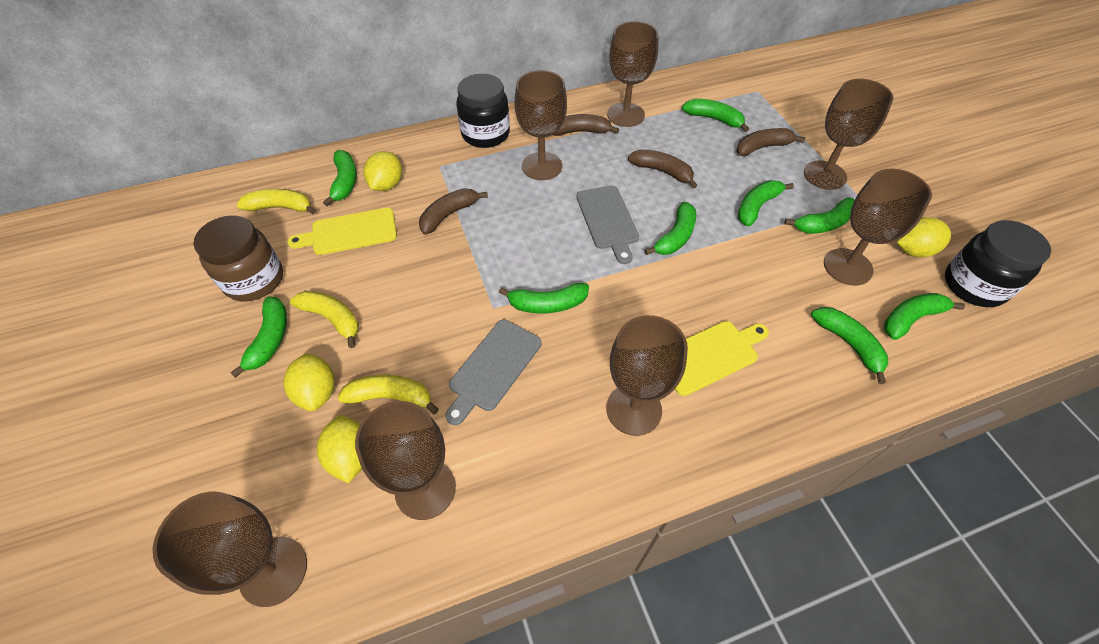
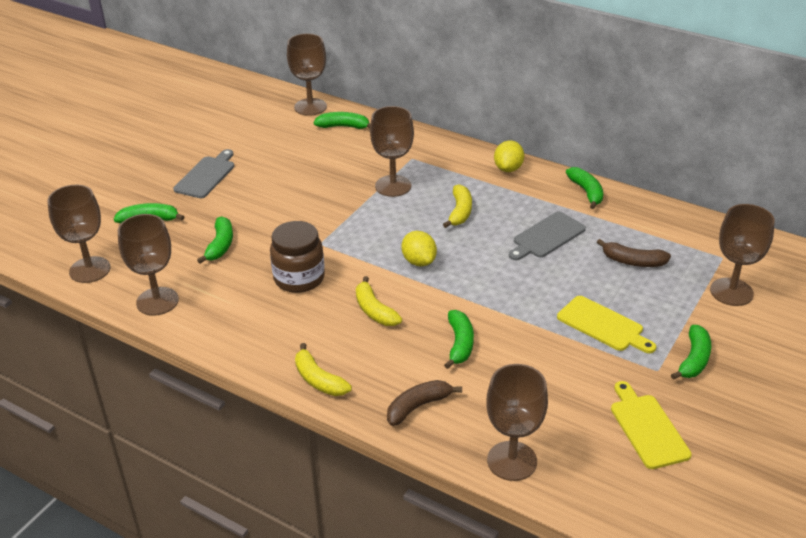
black jar: 2 -> 0
brown banana: 4 -> 2
brown goblet: 7 -> 6
green banana: 9 -> 6
yellow lemon: 4 -> 2

